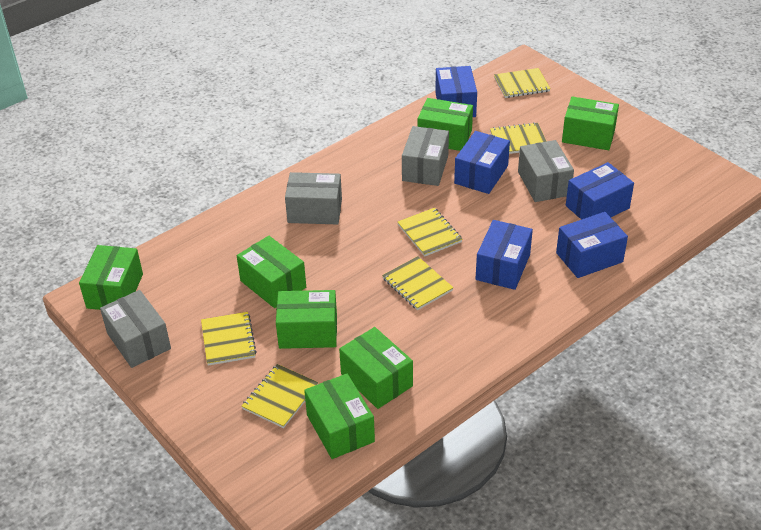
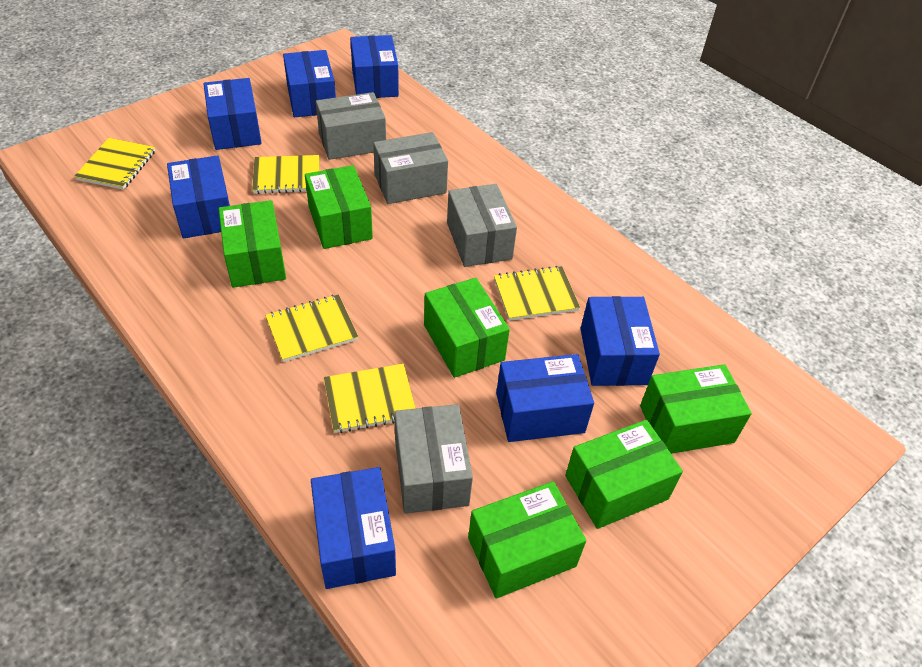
blue box: 5 -> 7
green box: 7 -> 6
yellow notebook: 6 -> 5

